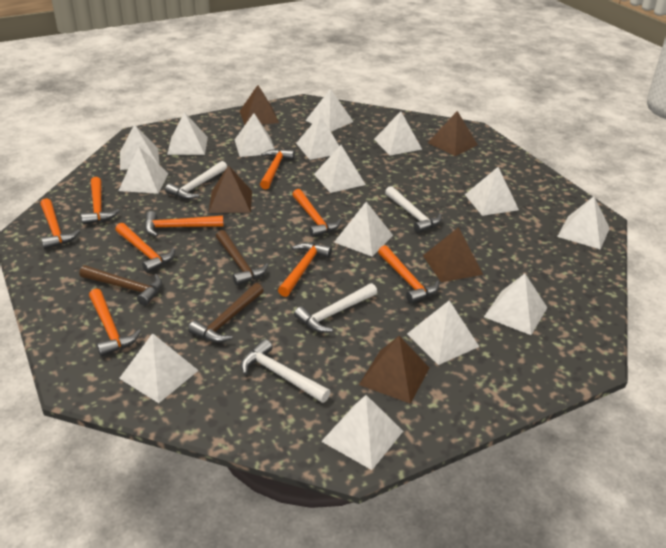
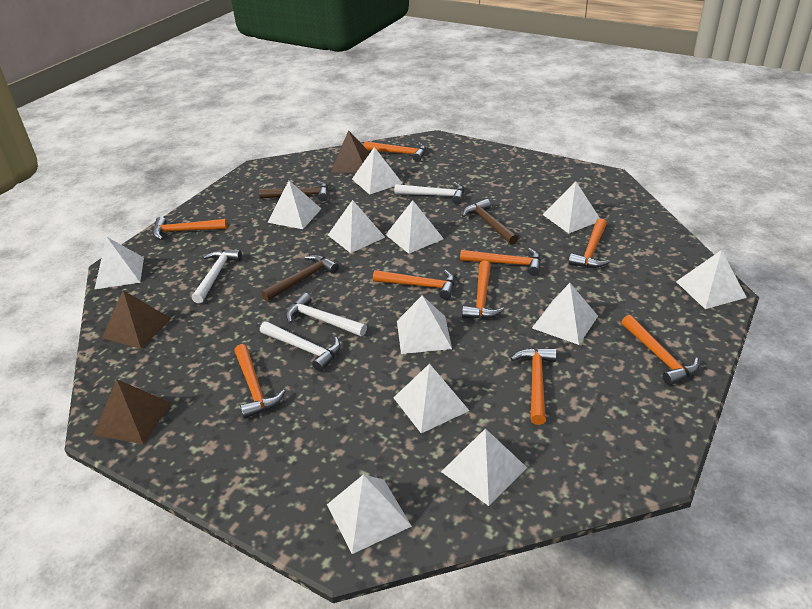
brown pyramid: 5 -> 3
white pyramid: 15 -> 12

